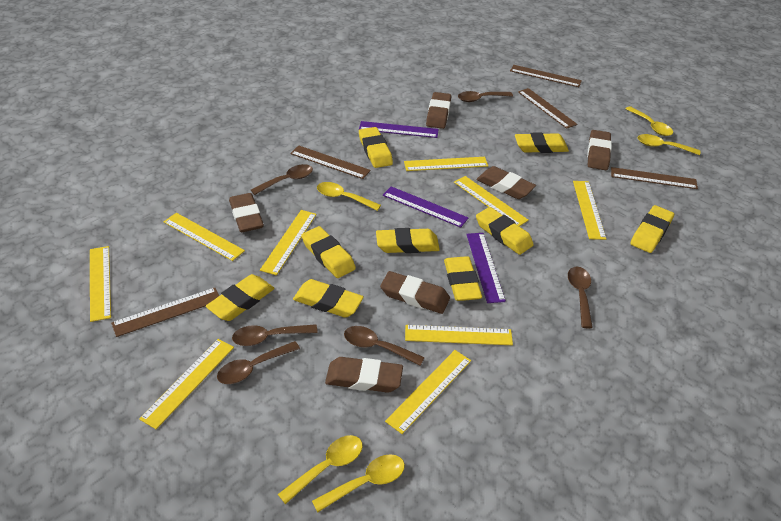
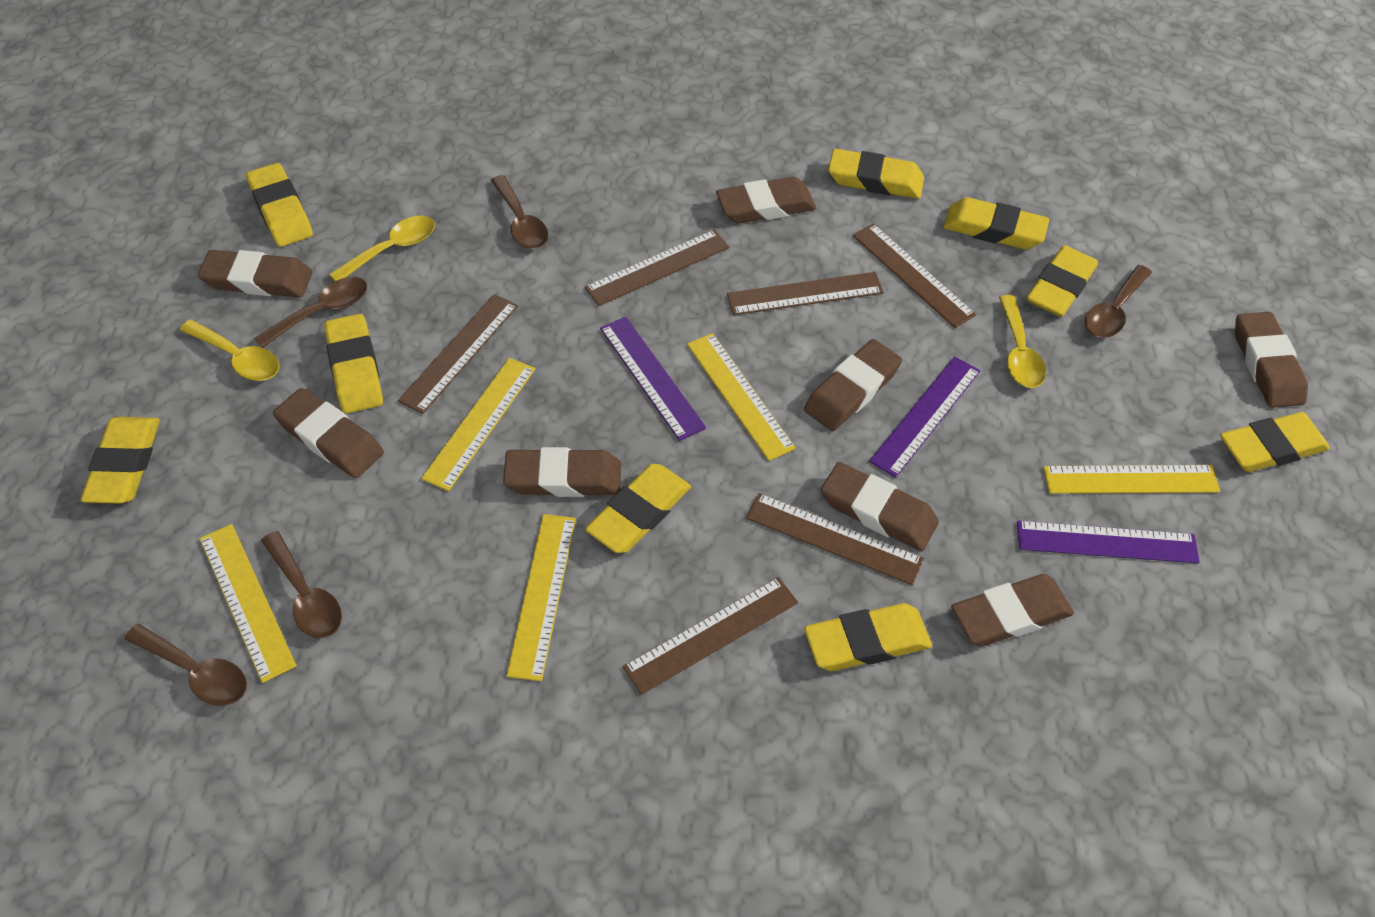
brown eraser: 6 -> 8
brown ruler: 5 -> 6
brown spoon: 6 -> 5
yellow ruler: 9 -> 5
yellow spoon: 5 -> 3

